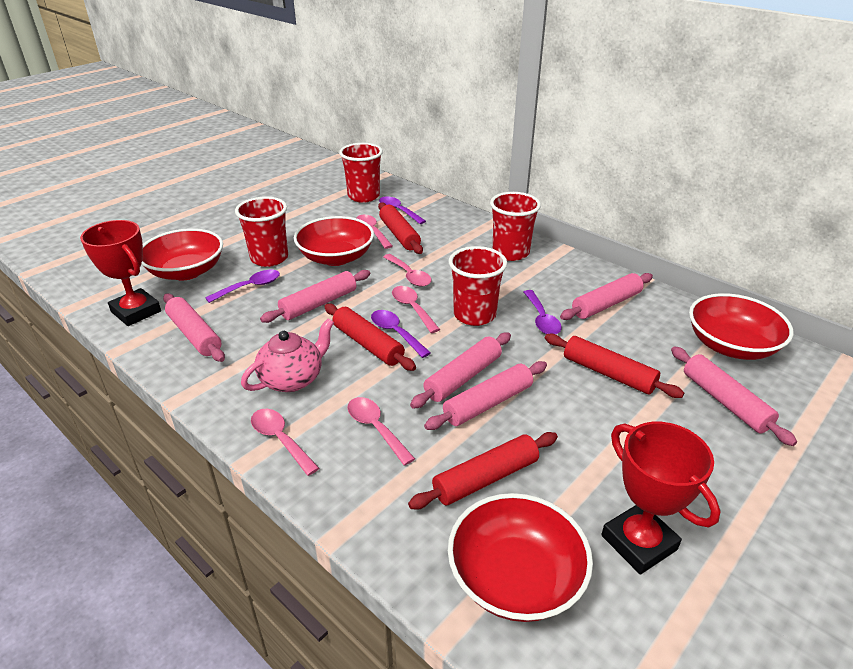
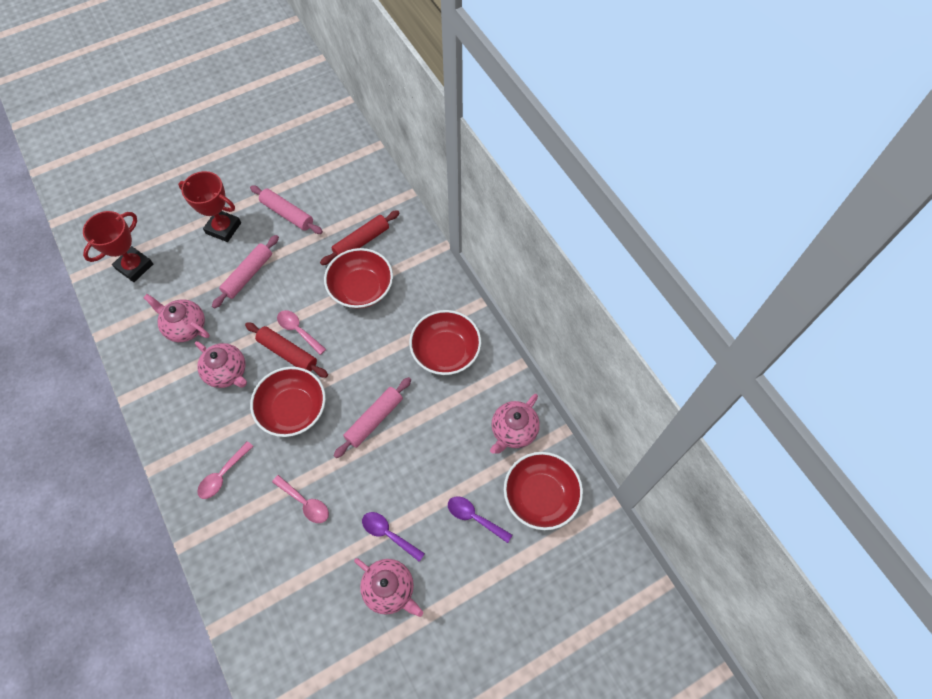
pink rolling pin: 6 -> 3
pink spoon: 5 -> 3
pink teapot: 1 -> 4
purple spoon: 4 -> 2
red cup: 4 -> 0
red rolling pin: 4 -> 2

